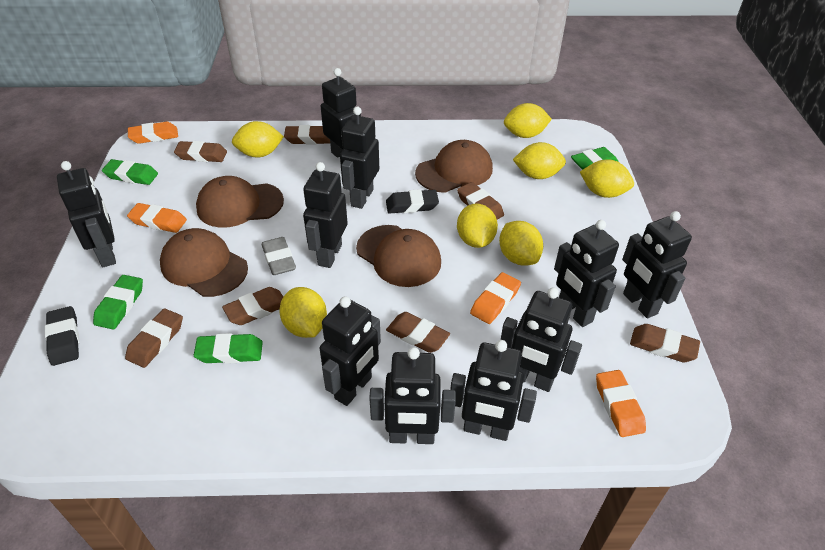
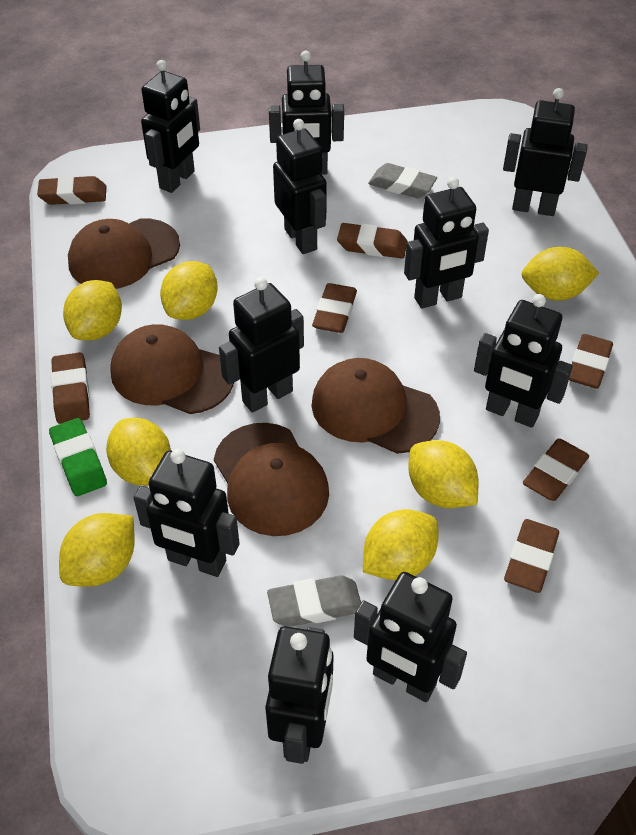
black eraser: 2 -> 0
green eraser: 4 -> 1
grey eraser: 1 -> 2
orange eraser: 4 -> 0

